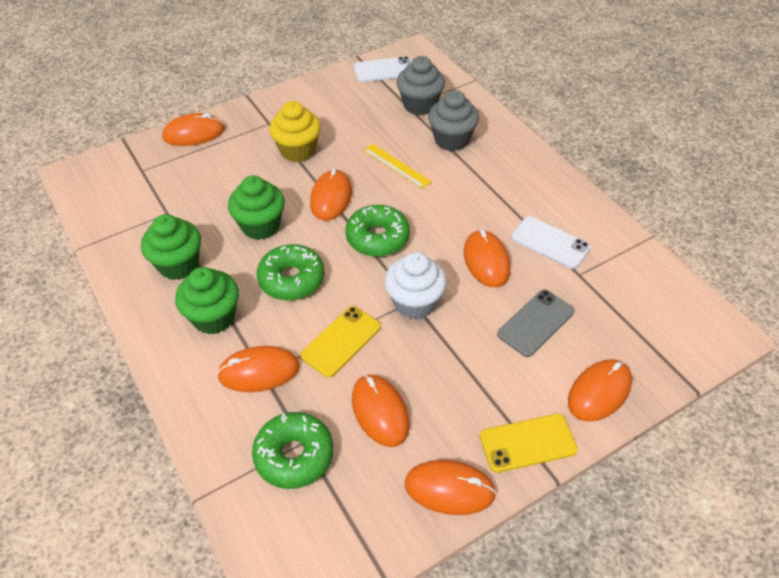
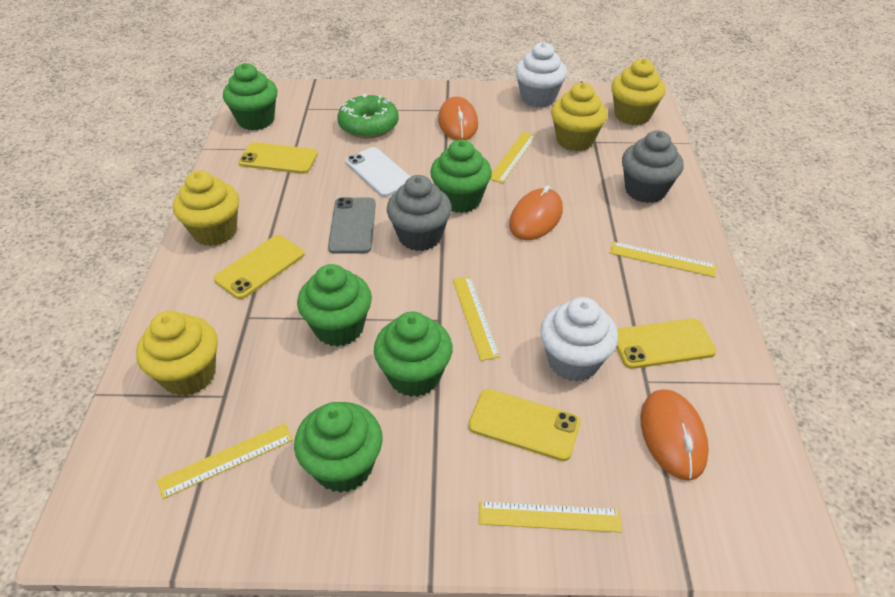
green cupcake: 3 -> 5
green donut: 3 -> 1
orange mouse: 7 -> 3
white cupcake: 1 -> 2
white phone: 2 -> 1
yellow cupcake: 1 -> 4
yellow phone: 2 -> 4
yellow ruler: 1 -> 5

